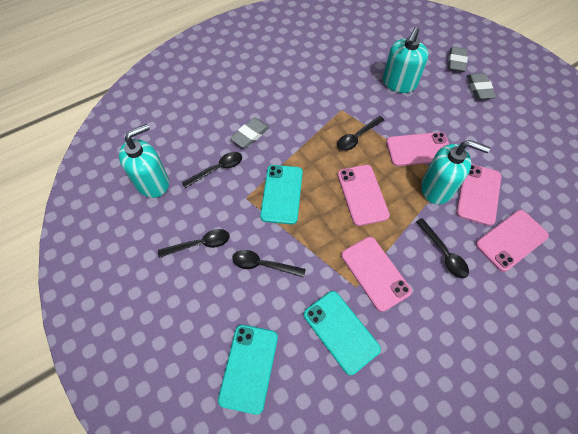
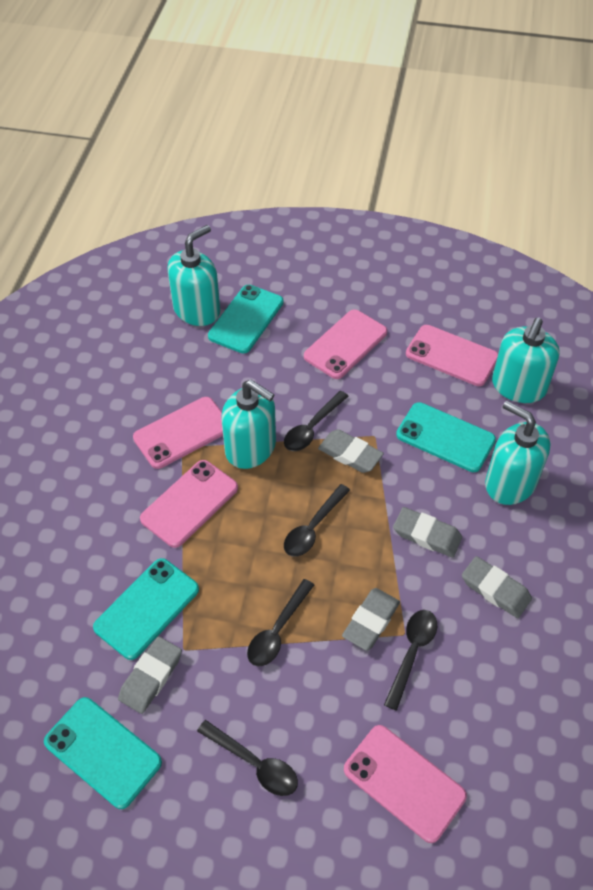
grey eraser: 3 -> 5
turquoise phone: 3 -> 4
turquoise soap dispenser: 3 -> 4

